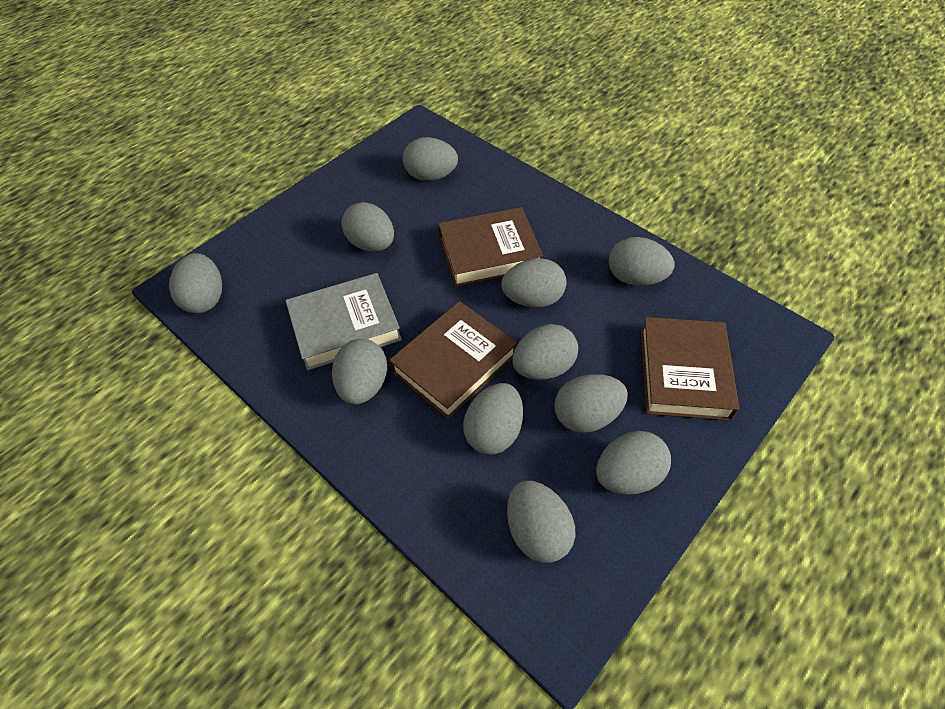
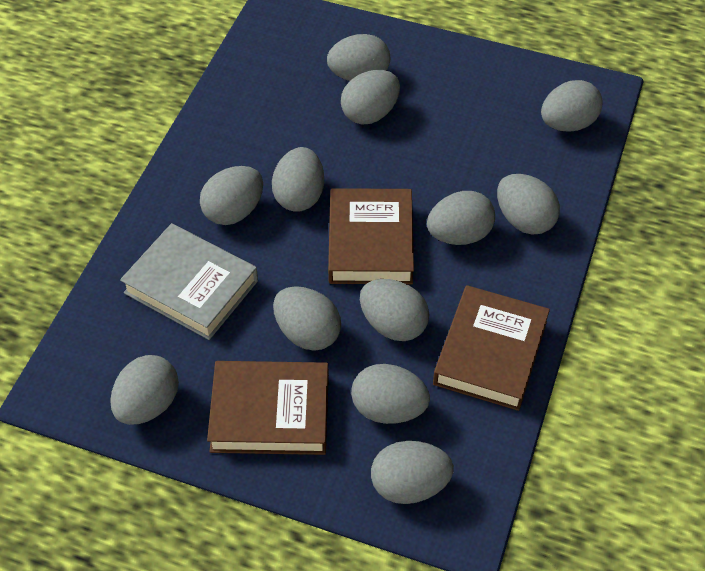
grey egg: 11 -> 12

